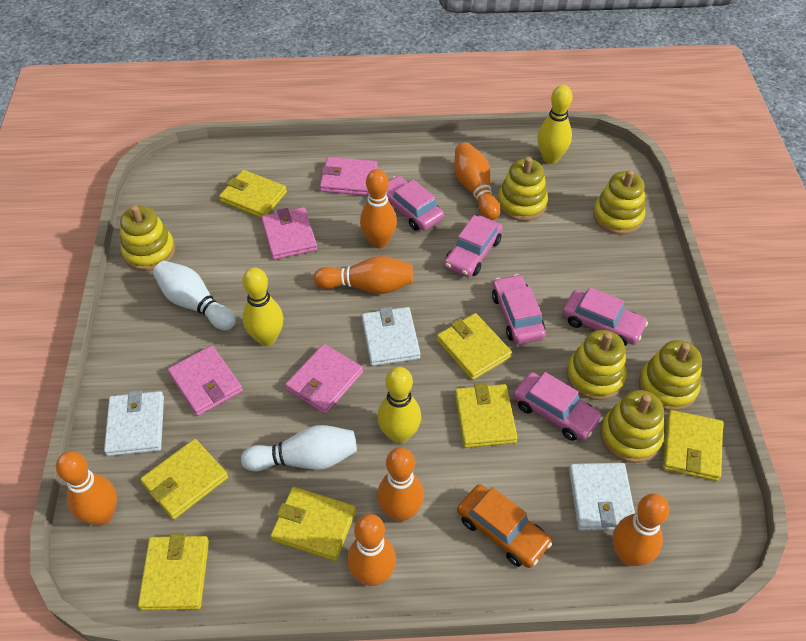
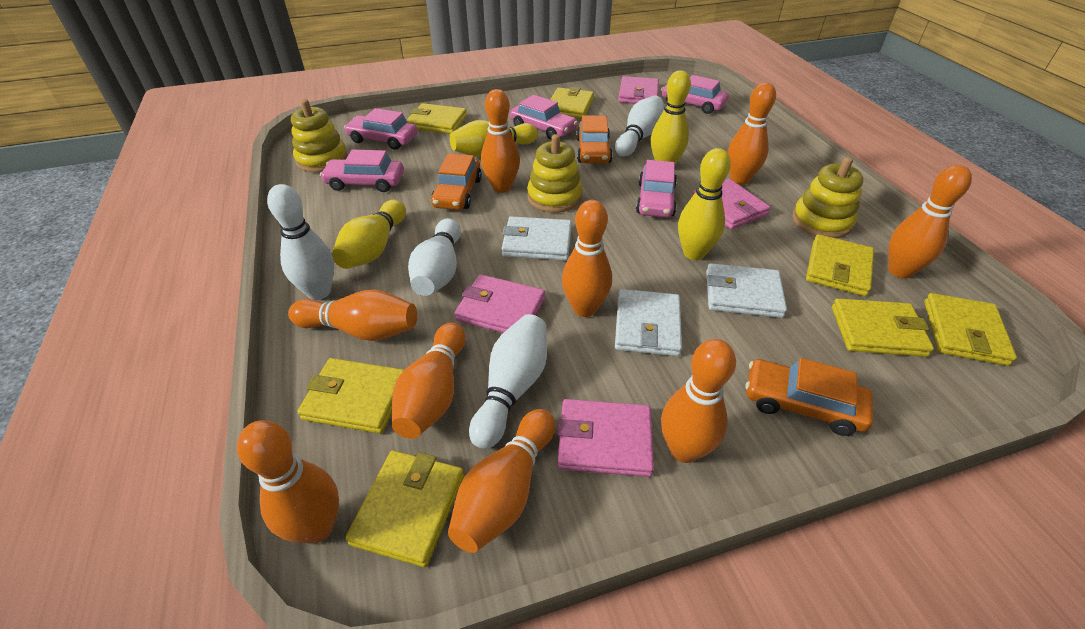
orange bowling pin: 7 -> 9
orange car: 1 -> 3
white bowling pin: 2 -> 4
yellow bowling pin: 3 -> 4
yellow stacking toy: 6 -> 3

